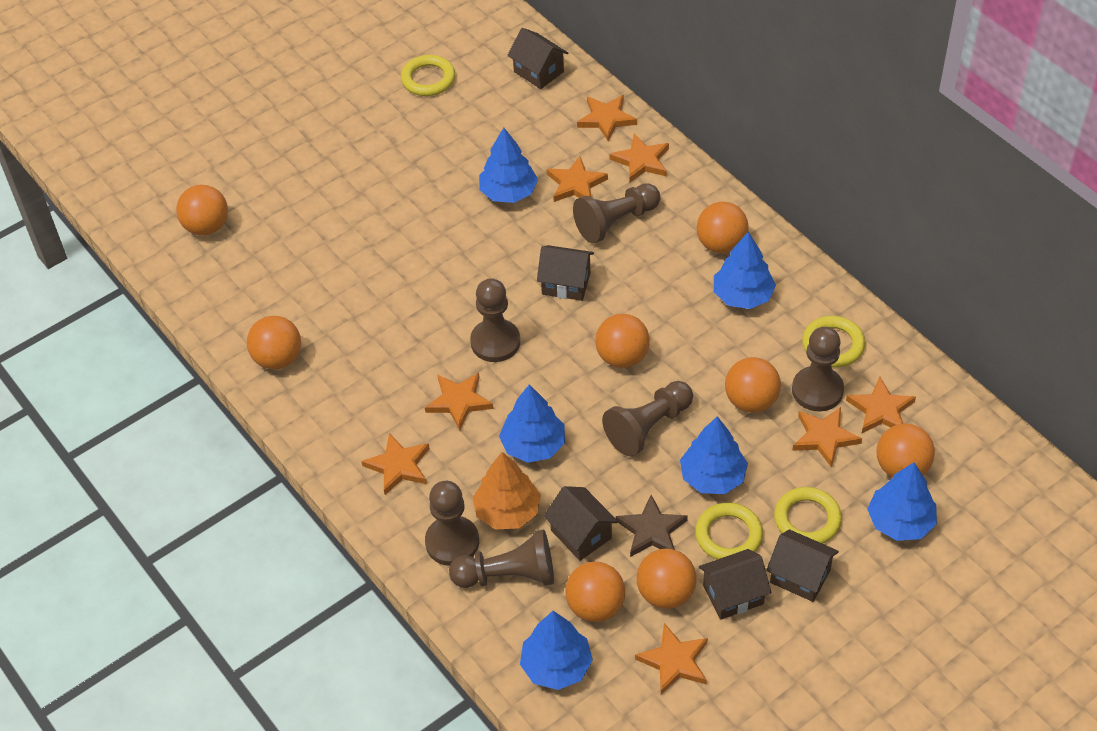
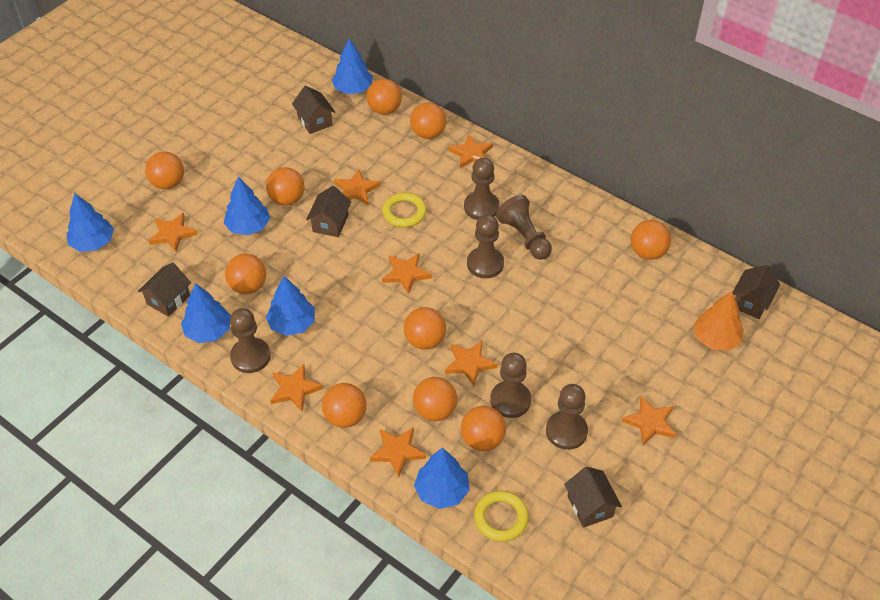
brown star: 1 -> 0
orange ball: 8 -> 10
yellow ring: 4 -> 2

